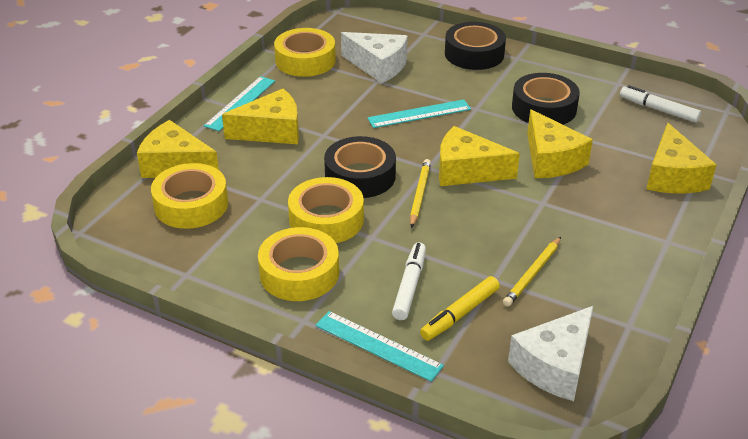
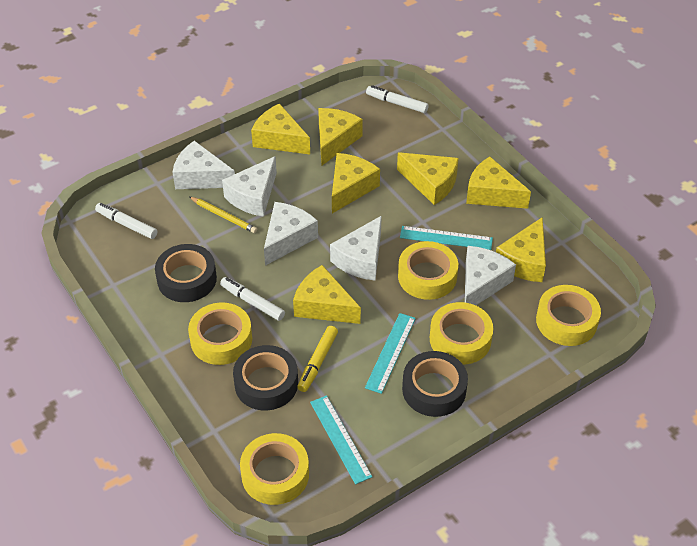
white cheese: 2 -> 5
white marker: 2 -> 3
yellow cheese: 5 -> 7
yellow pencil: 2 -> 1
yellow tape: 4 -> 5

